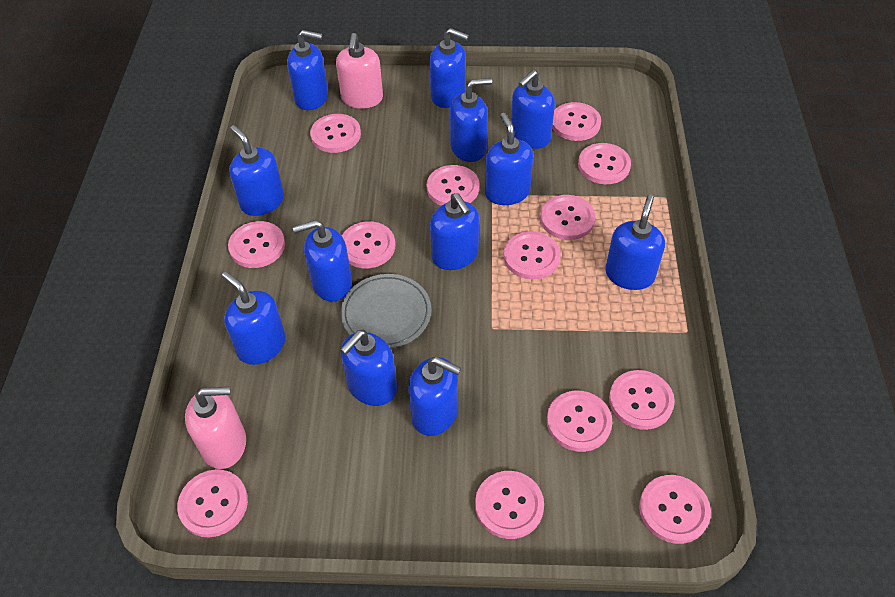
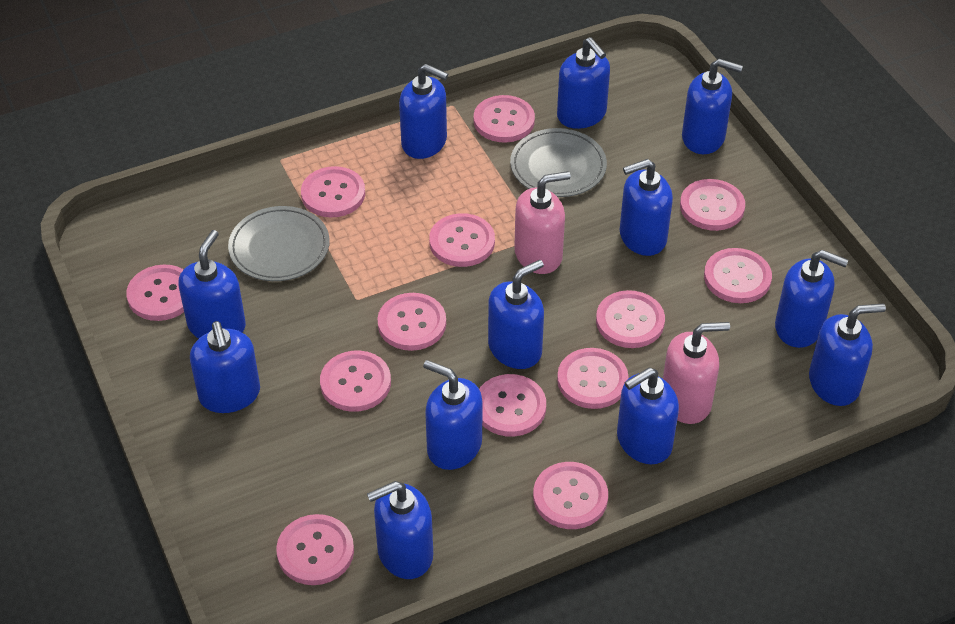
grey plate: 1 -> 2

